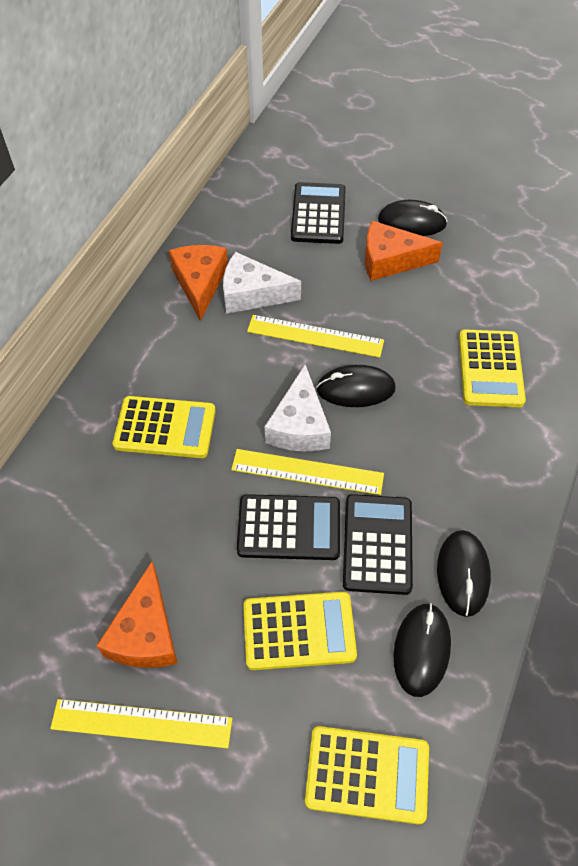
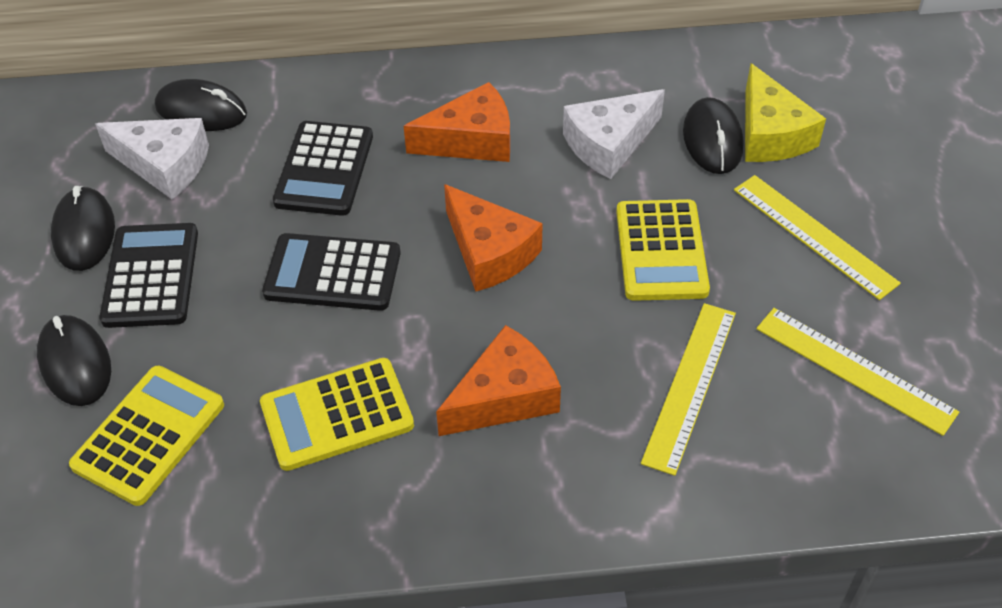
yellow calculator: 4 -> 3
yellow cheese: 0 -> 1

